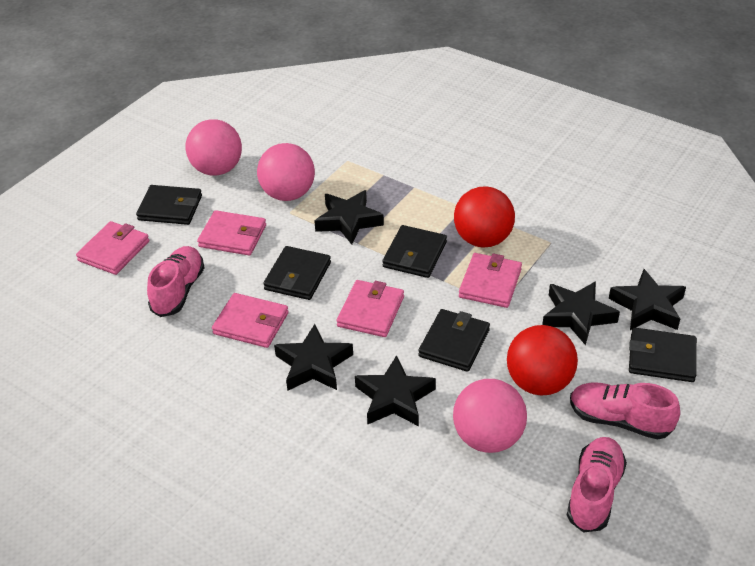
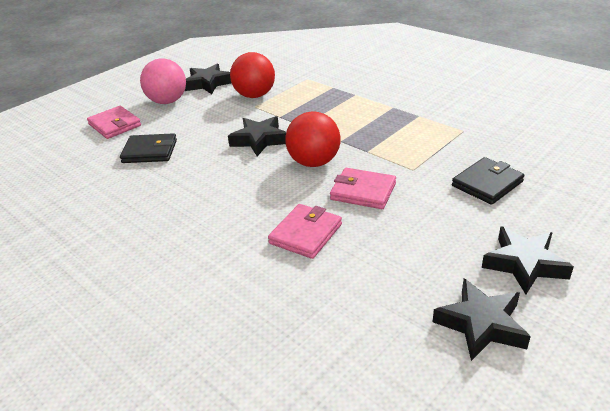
black star: 5 -> 4
black wallet: 5 -> 2
pink ball: 3 -> 1
pink shoe: 3 -> 0
pink wallet: 5 -> 3

